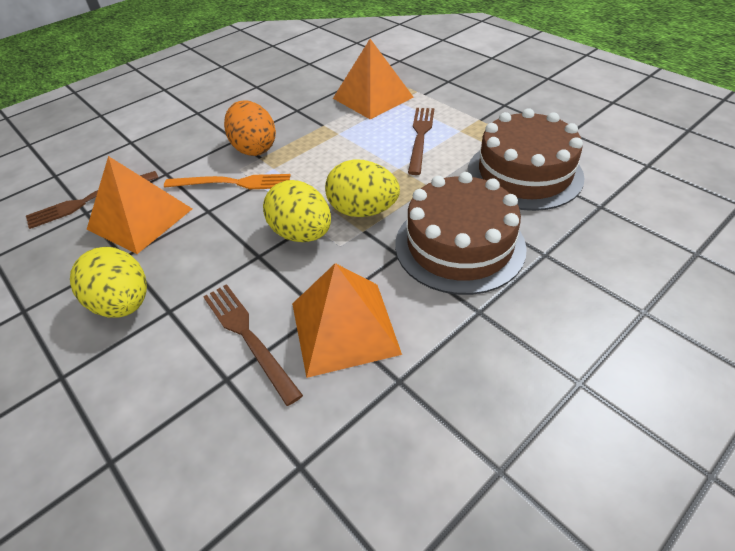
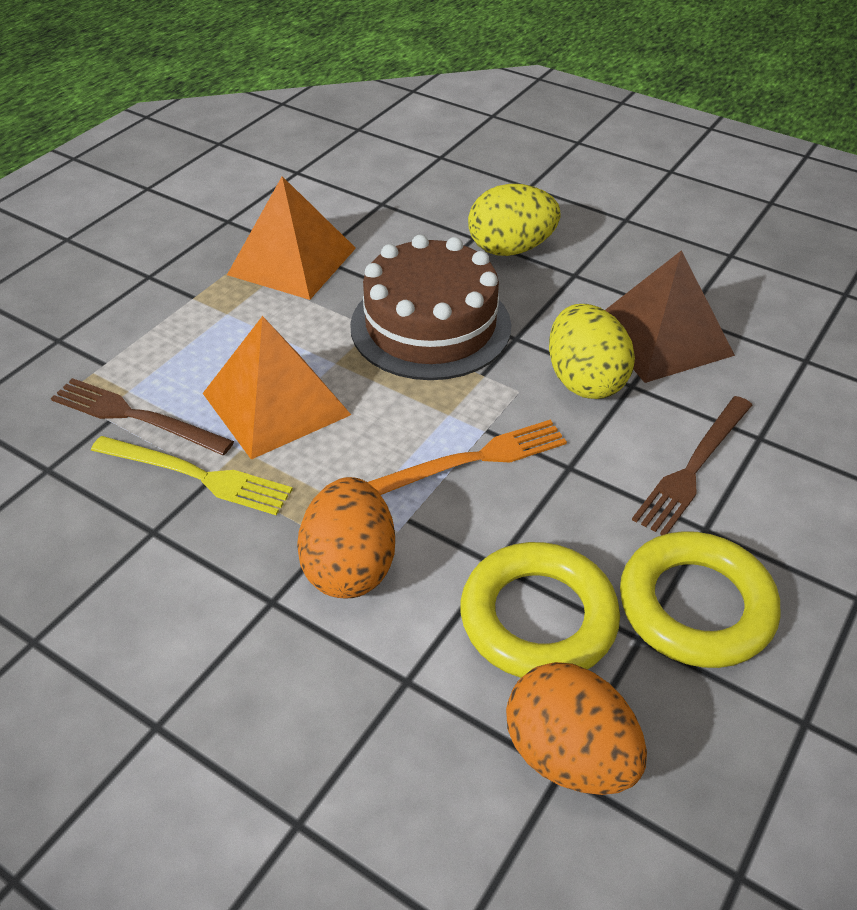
brown cake: 2 -> 1
brown fork: 3 -> 2
brown pyramid: 0 -> 1
orange egg: 1 -> 2
orange pyramid: 3 -> 2
yellow egg: 3 -> 2
yellow fork: 0 -> 1
yellow ring: 0 -> 2

